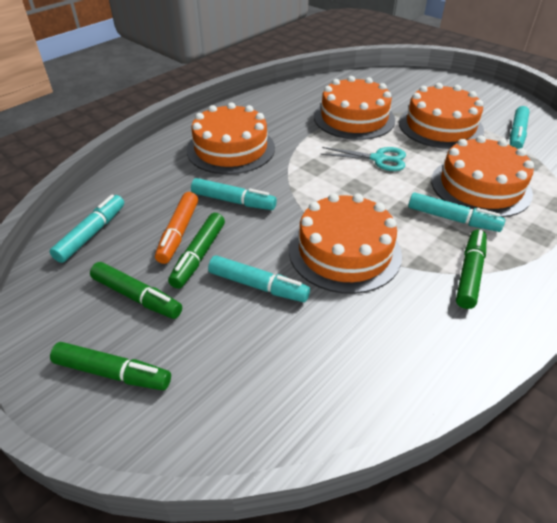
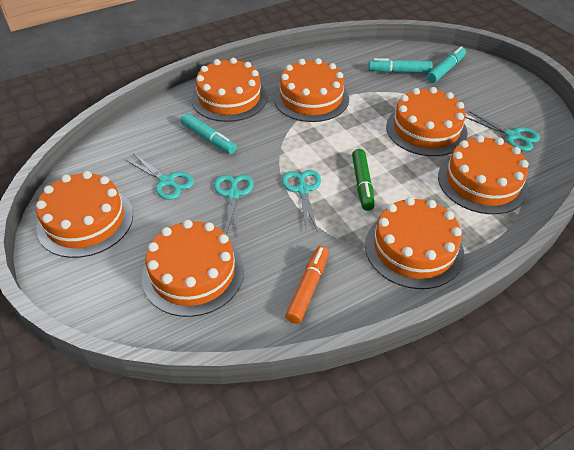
green marker: 4 -> 1
orange cake: 5 -> 7
turquoise marker: 5 -> 3
turquoise scissors: 1 -> 4

